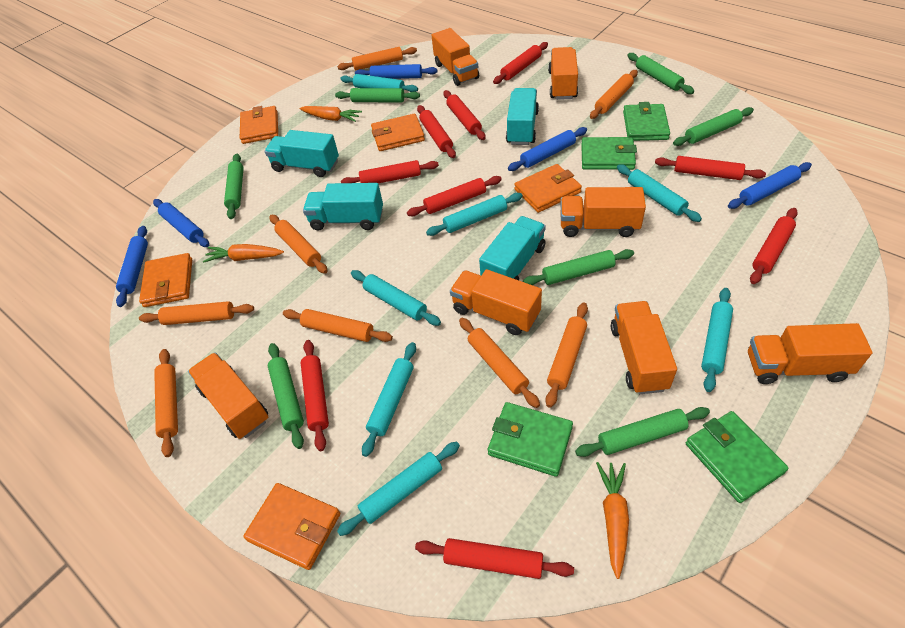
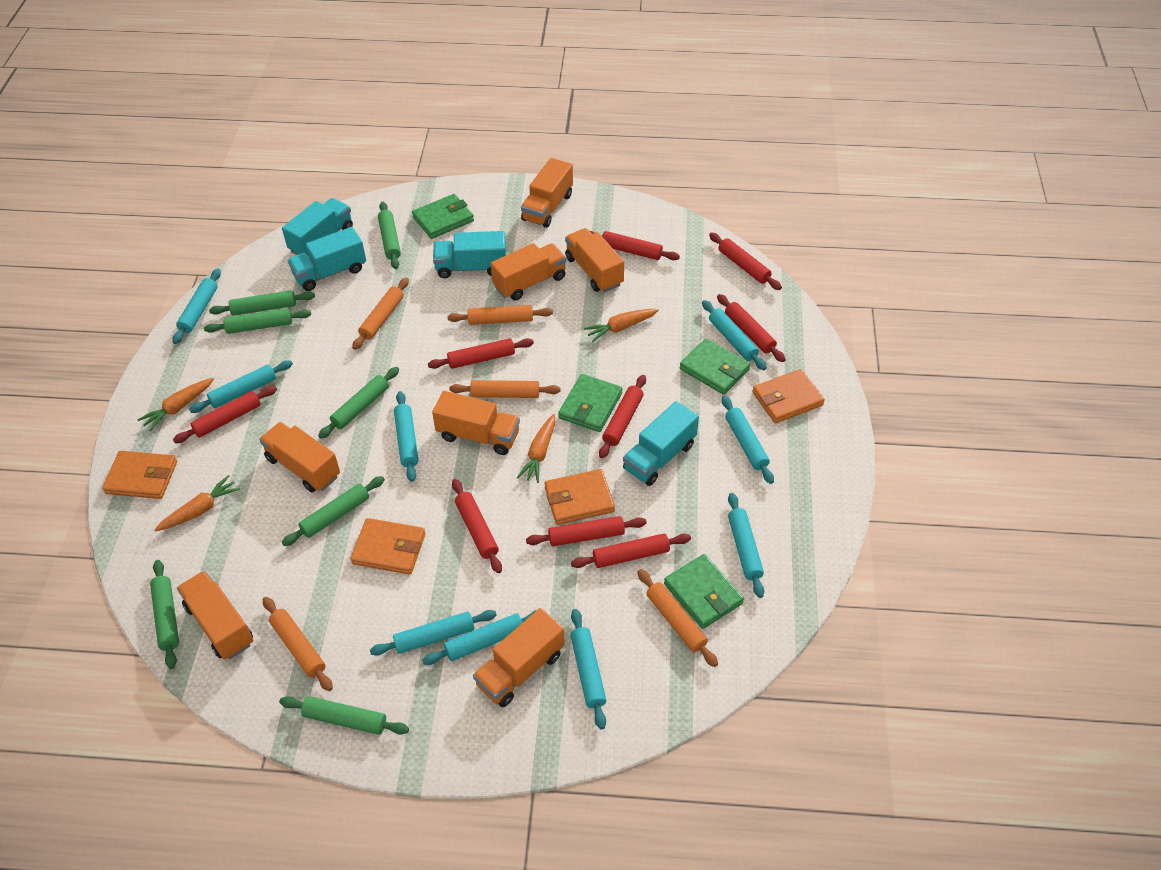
blue rolling pin: 5 -> 0
orange carrot: 3 -> 4
orange rolling pin: 8 -> 5
orange wallet: 5 -> 4
turquoise rolling pin: 7 -> 9

